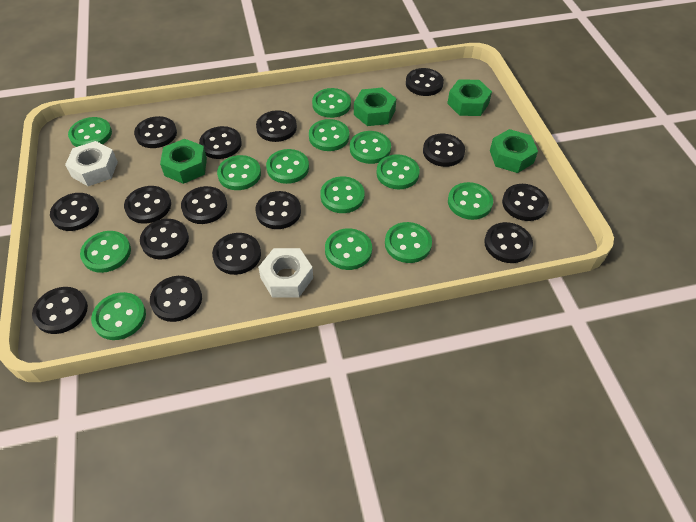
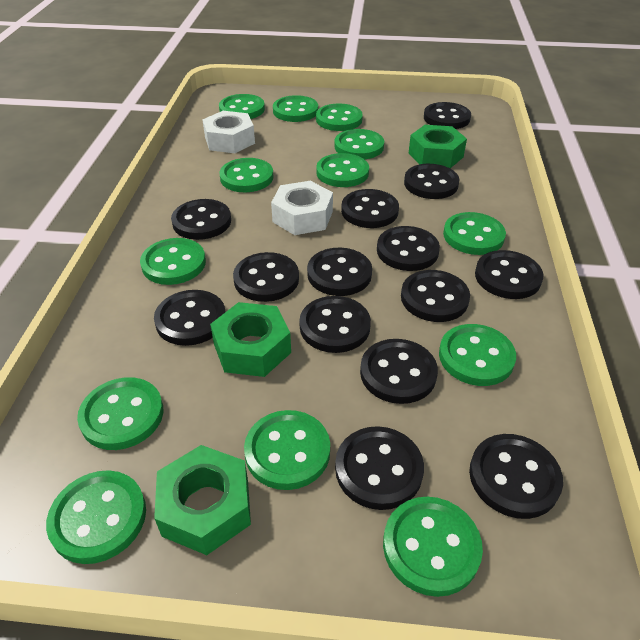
black button: 15 -> 14
green nut: 4 -> 3

